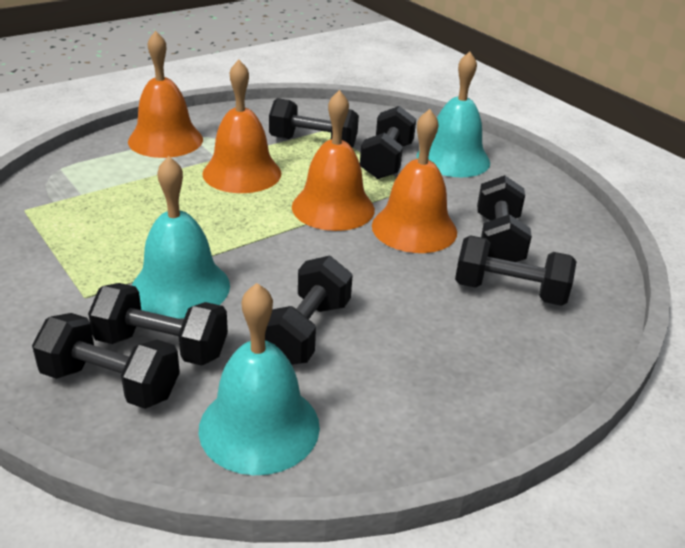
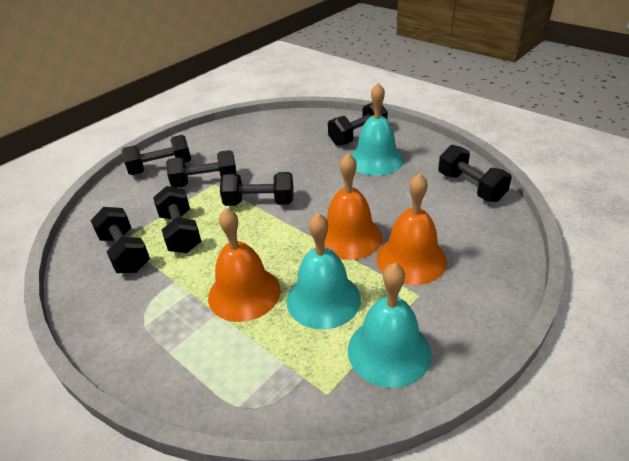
orange bell: 4 -> 3

